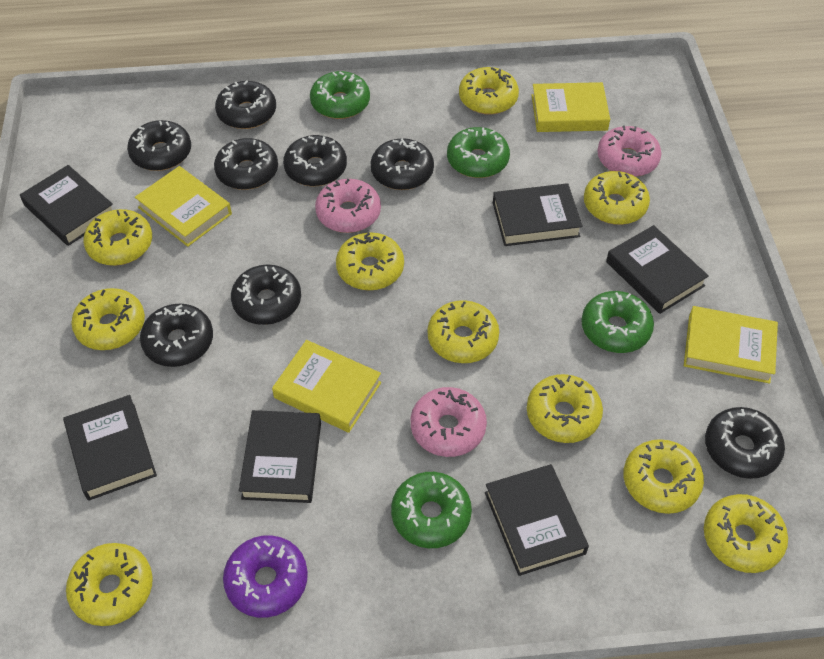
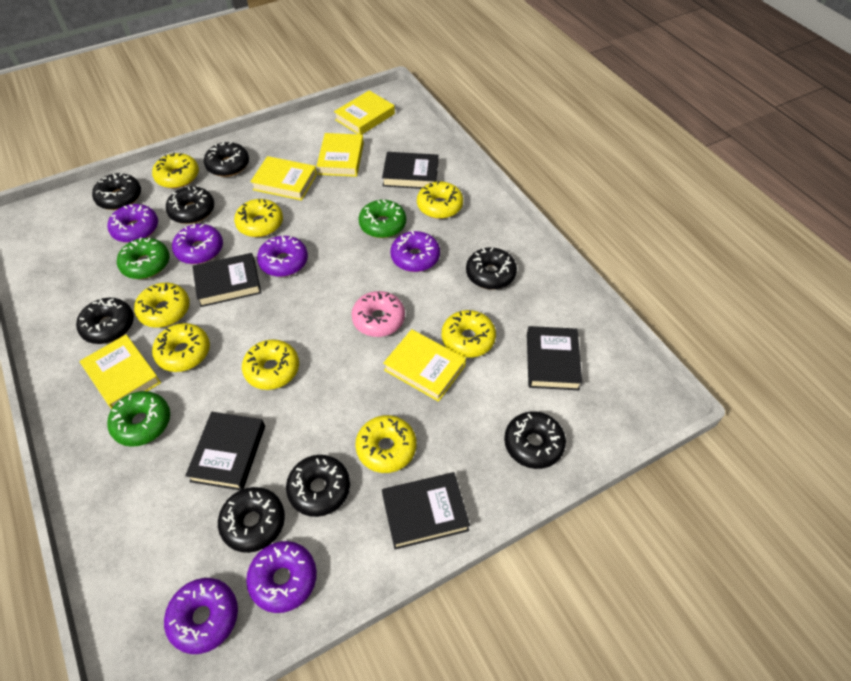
black book: 6 -> 5
green donut: 4 -> 3
pink donut: 3 -> 1
purple donut: 1 -> 6
yellow book: 4 -> 5
yellow donut: 10 -> 8

